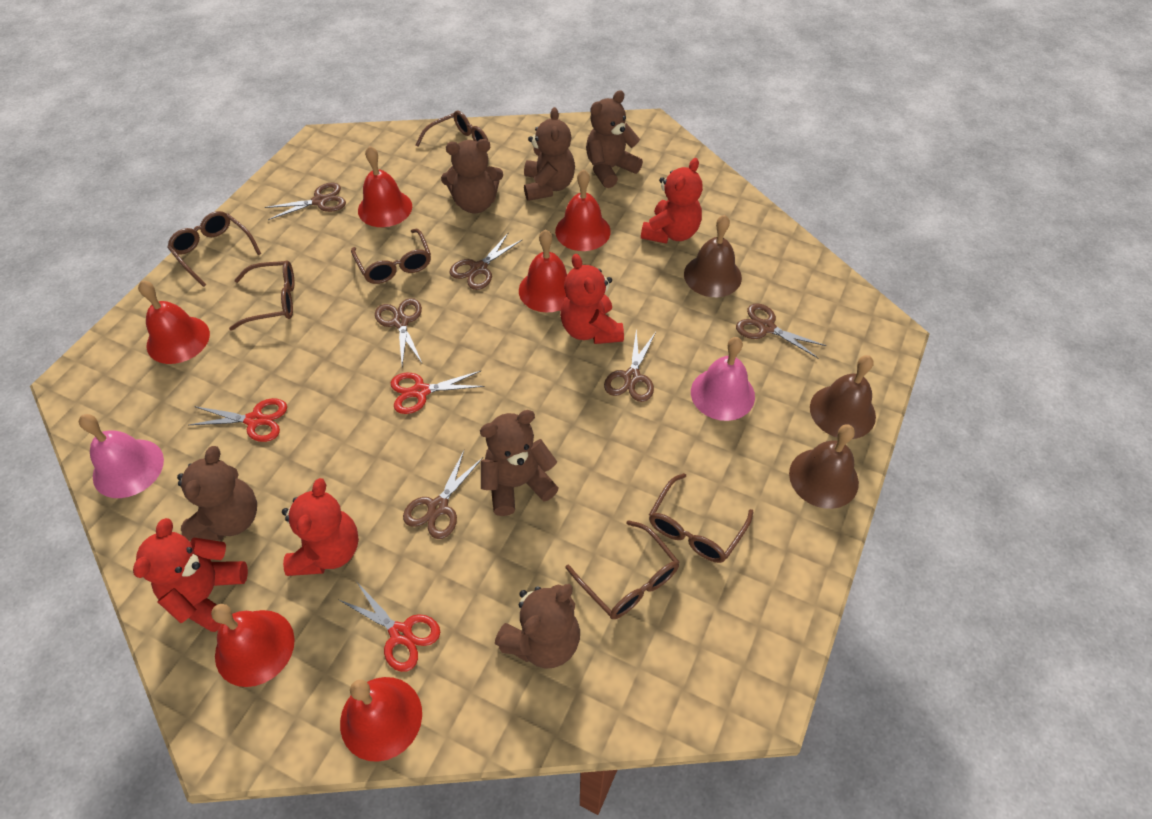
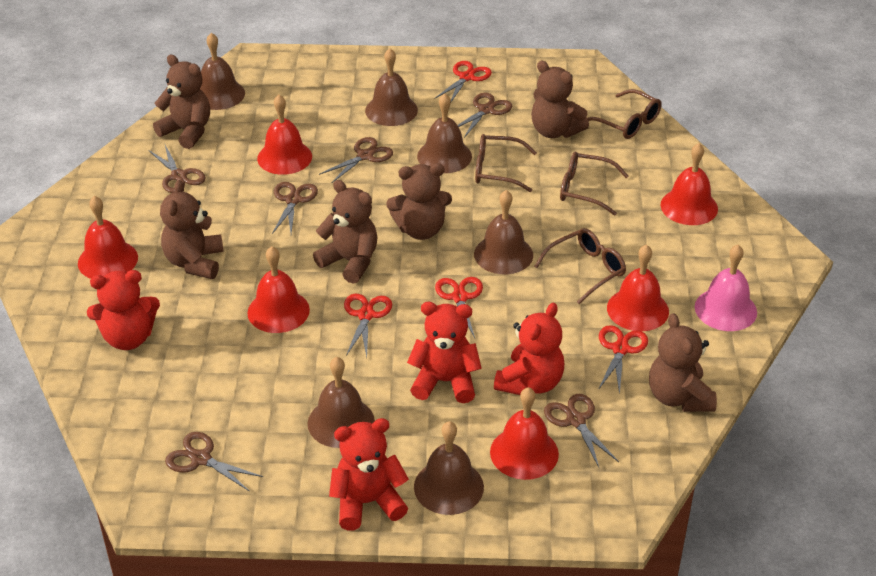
brown bell: 3 -> 6
brown glasses: 6 -> 4
pink bell: 2 -> 1
red scissors: 3 -> 4

